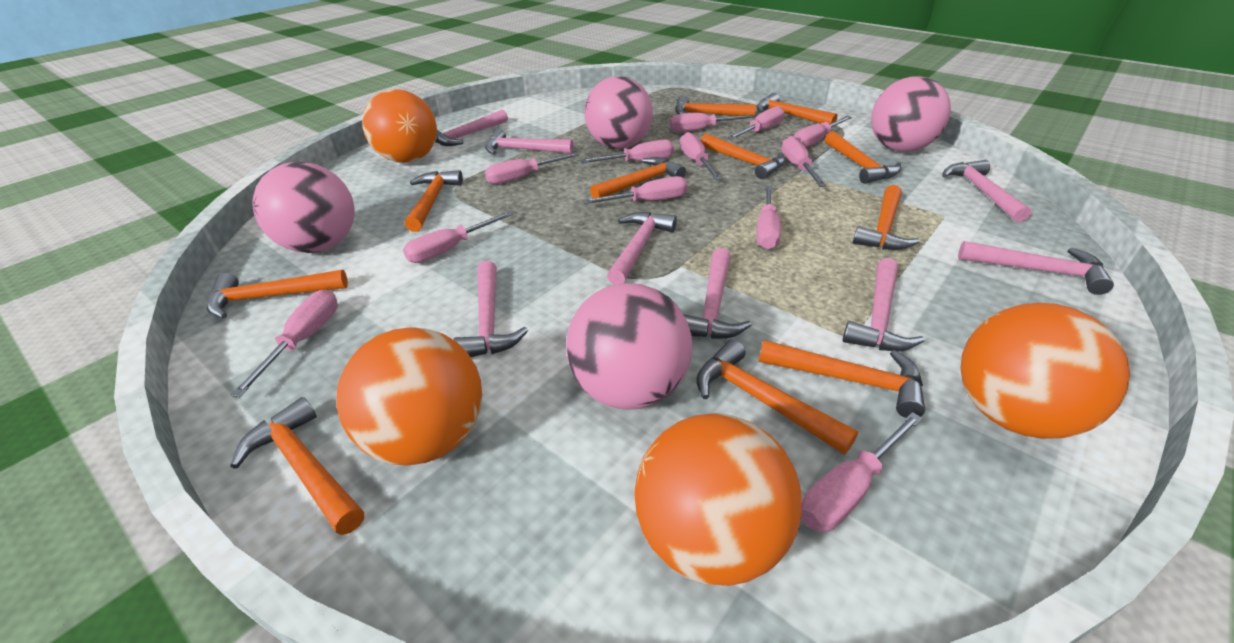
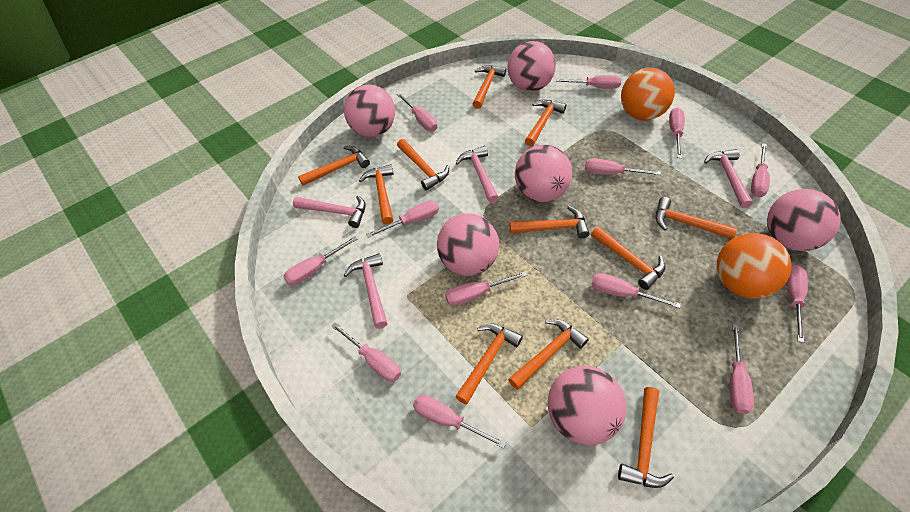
orange ball: 4 -> 2
pink ball: 4 -> 6
pink hammer: 8 -> 4
pink screwdriver: 12 -> 13

